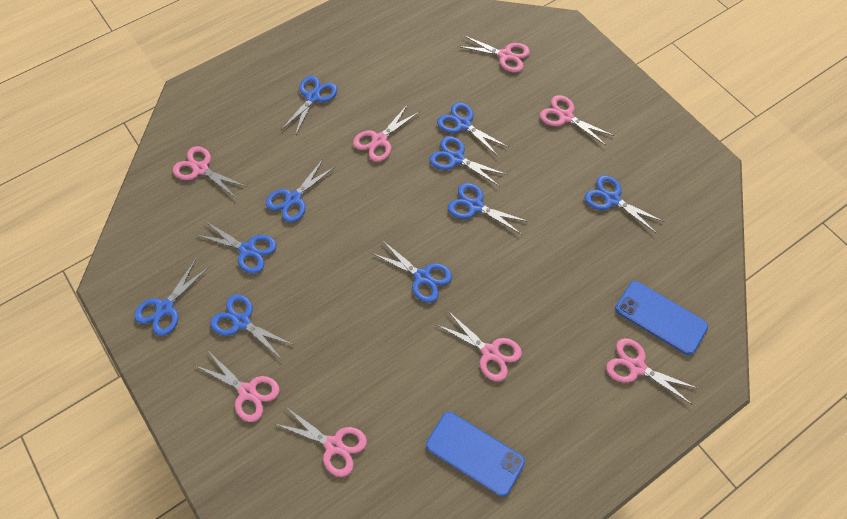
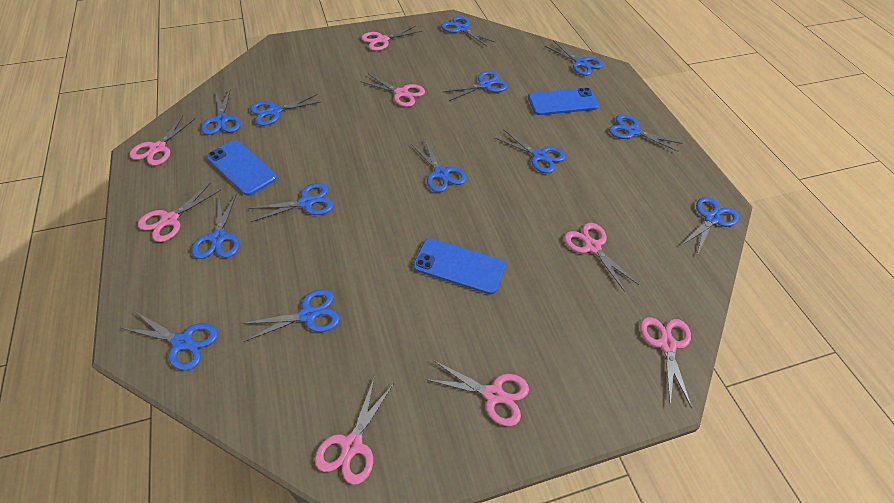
blue phone: 2 -> 3
blue scissors: 10 -> 13

